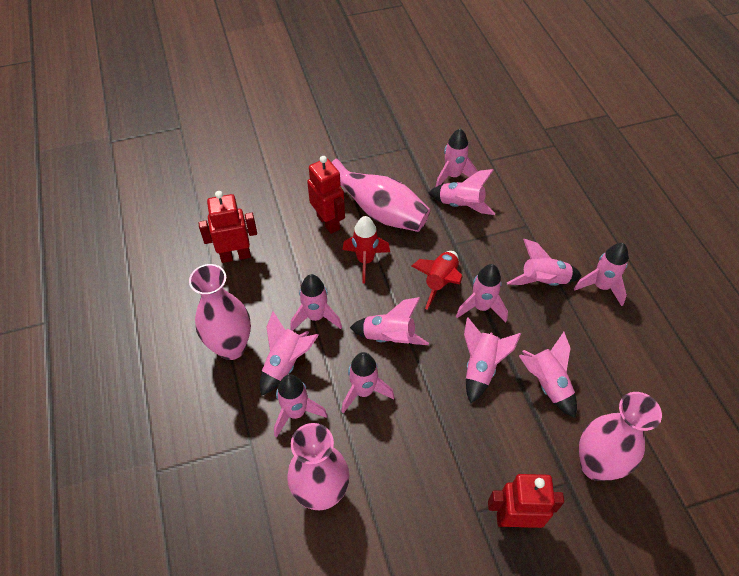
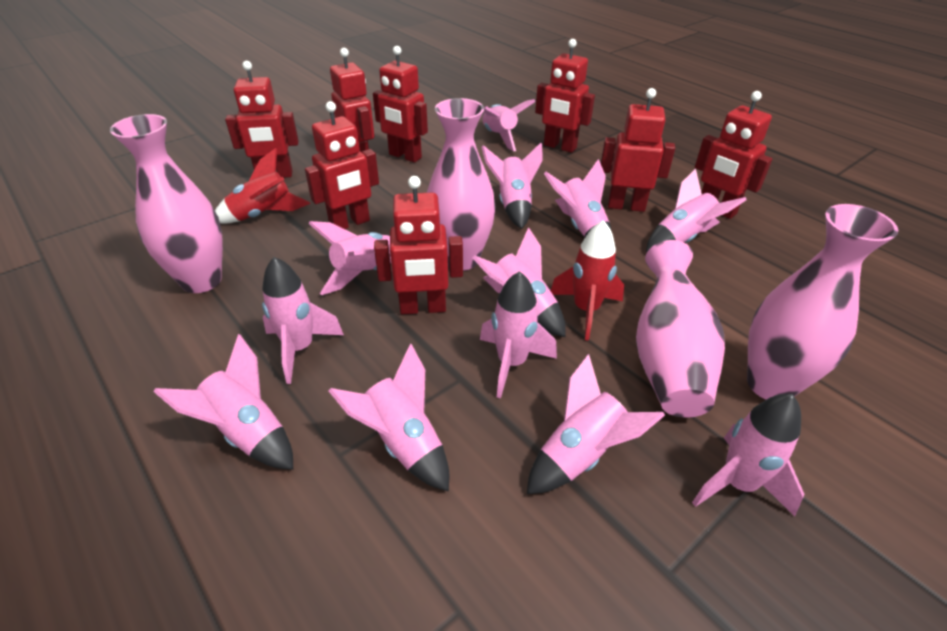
red robot: 3 -> 8

